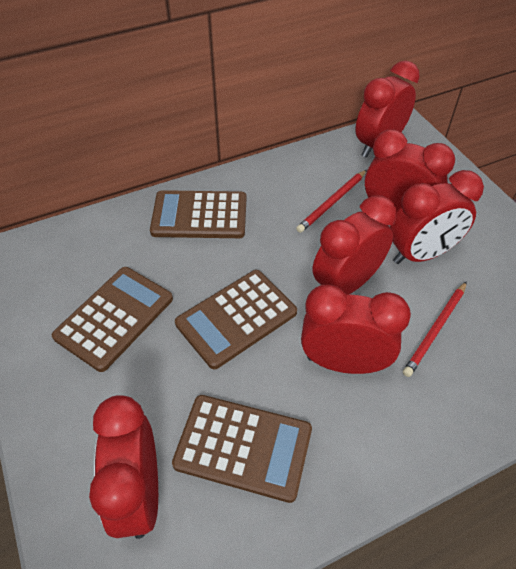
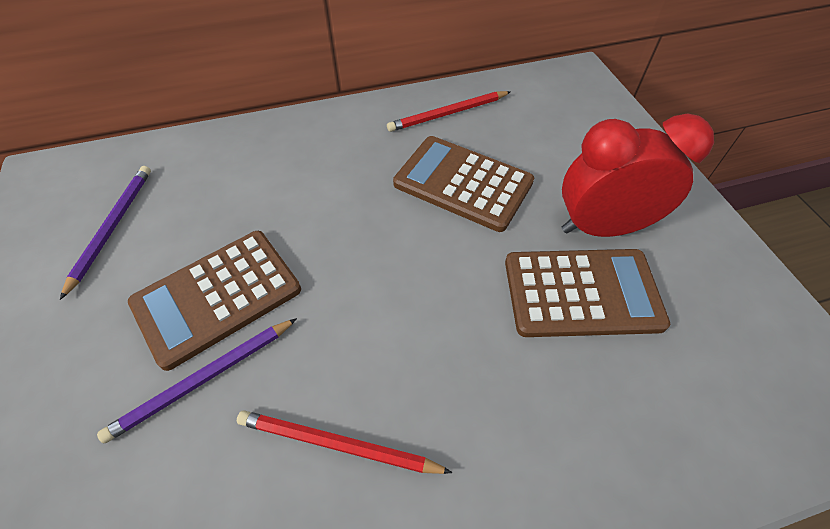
brown calculator: 4 -> 3
purple pencil: 0 -> 2
red clock: 6 -> 1

